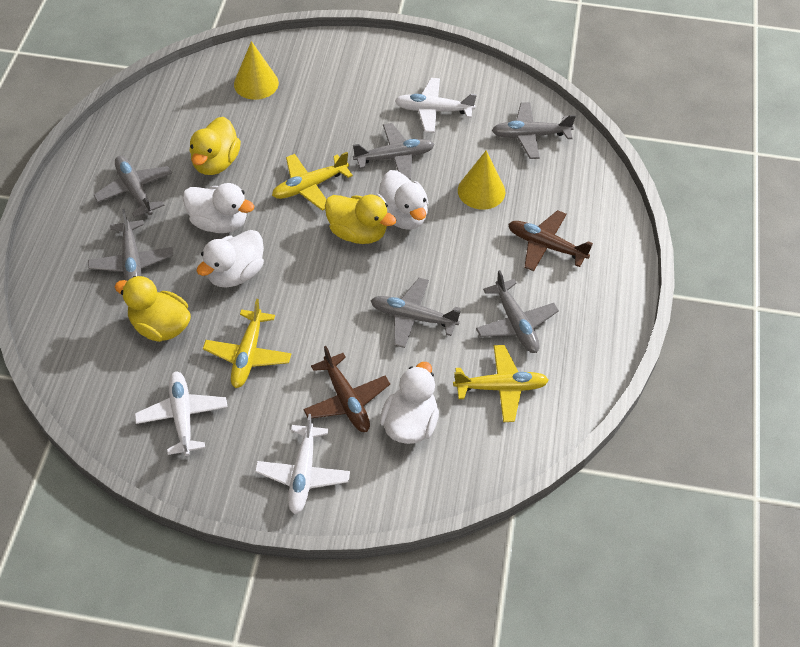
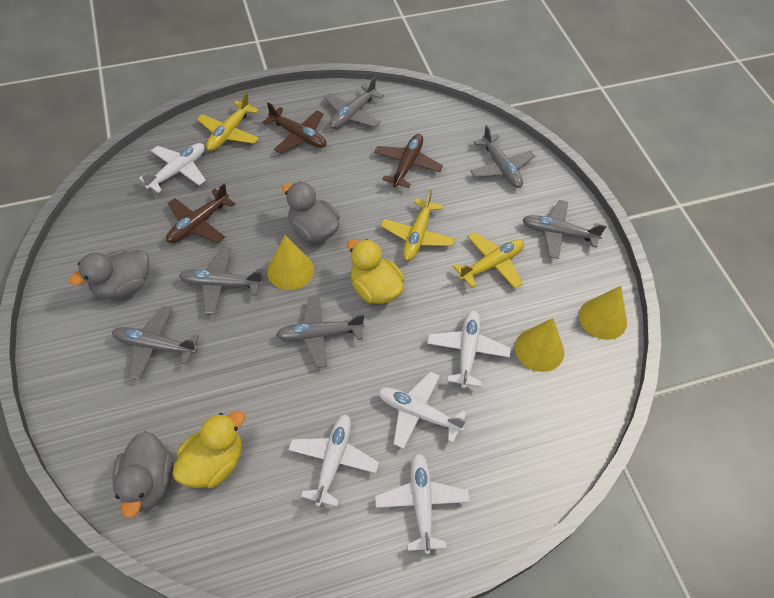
brown plane: 2 -> 3
grey duck: 0 -> 3
white duck: 4 -> 0
white plane: 3 -> 5
yellow cone: 2 -> 3
yellow duck: 3 -> 2

